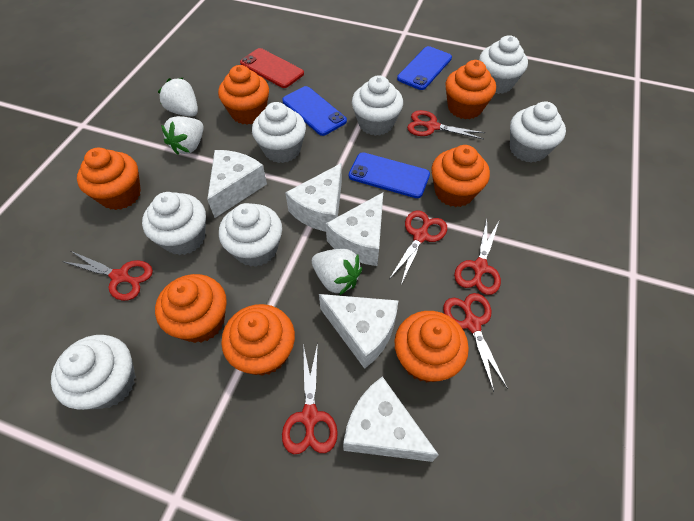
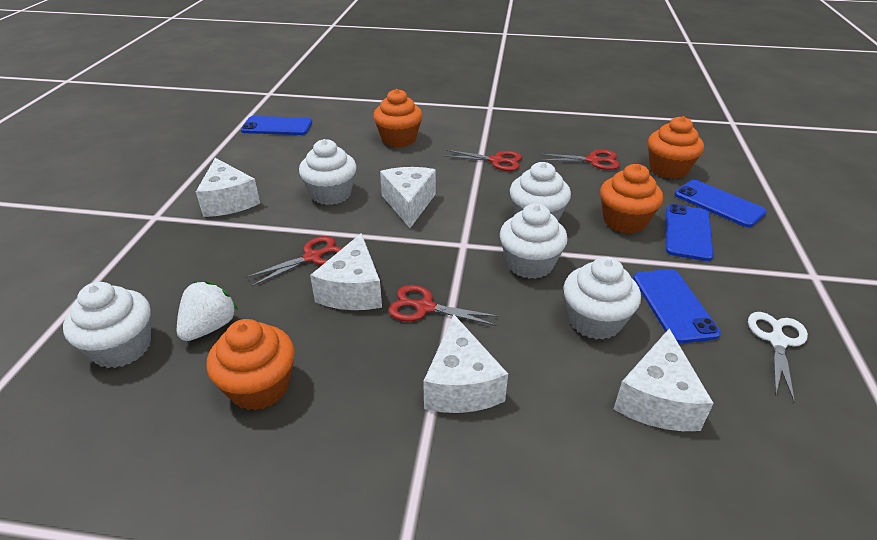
blue phone: 3 -> 4
orange cupcake: 7 -> 4
red phone: 1 -> 0
red scissors: 6 -> 4
white cupcake: 7 -> 5
white scissors: 0 -> 1
white strawberry: 3 -> 1

